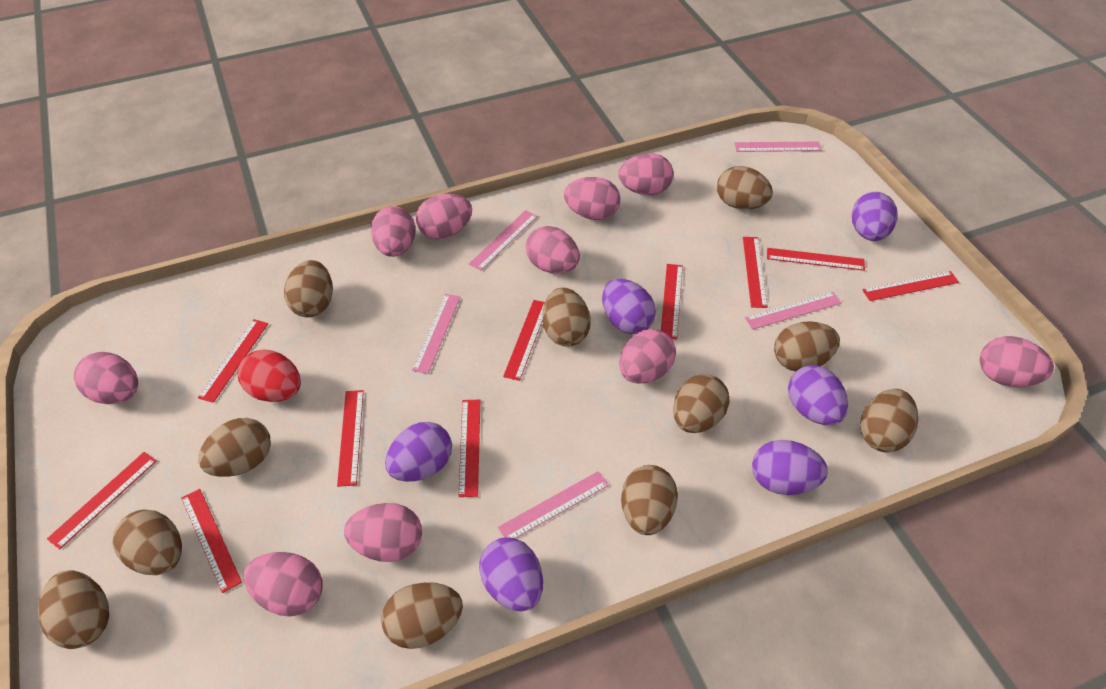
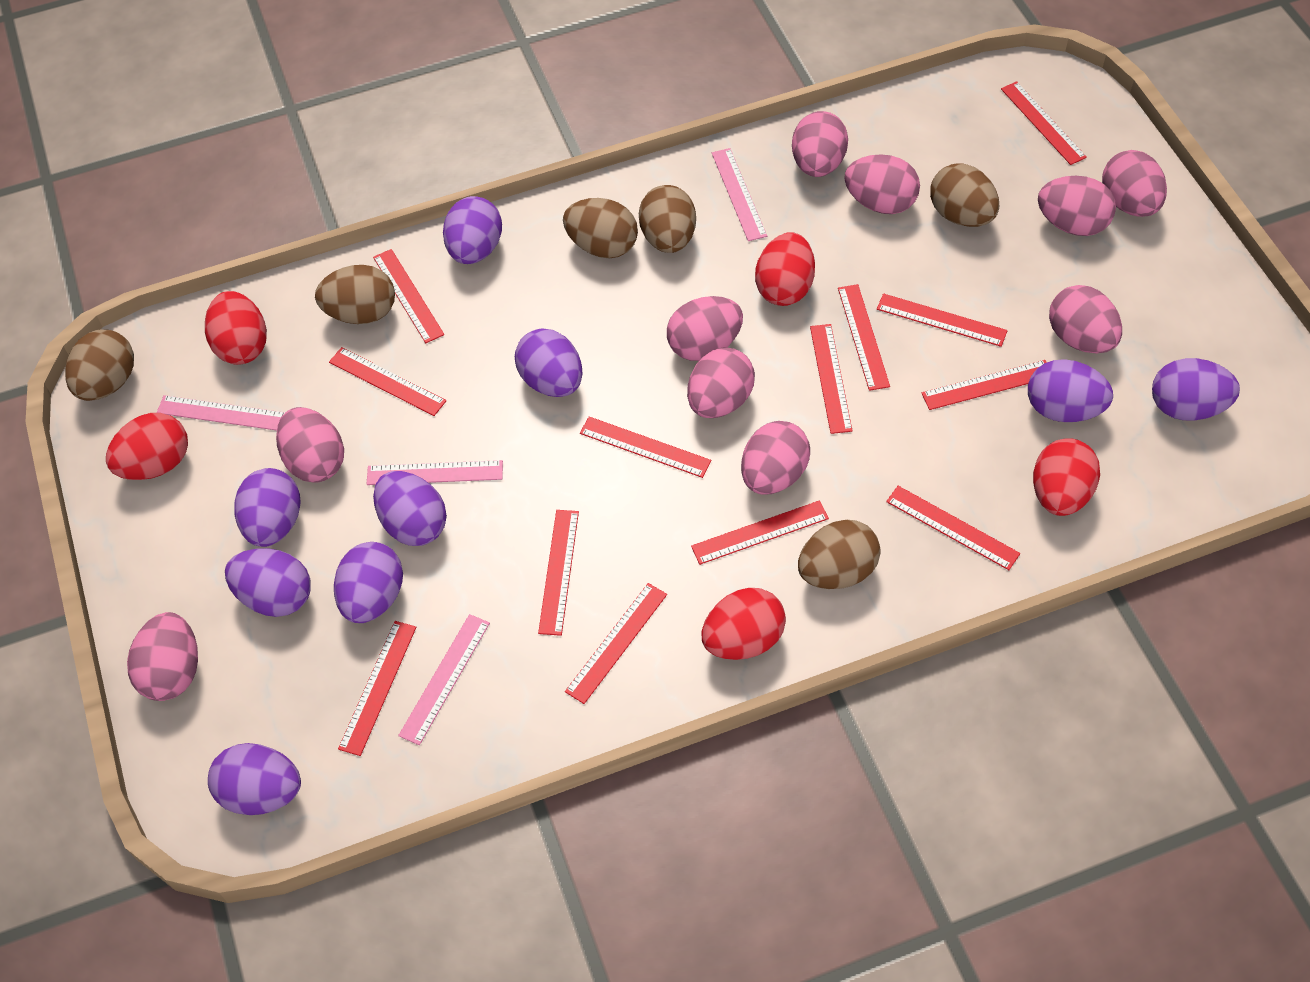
brown egg: 11 -> 6
pink ruler: 5 -> 4
purple egg: 6 -> 9
red egg: 1 -> 5
red ruler: 10 -> 13

